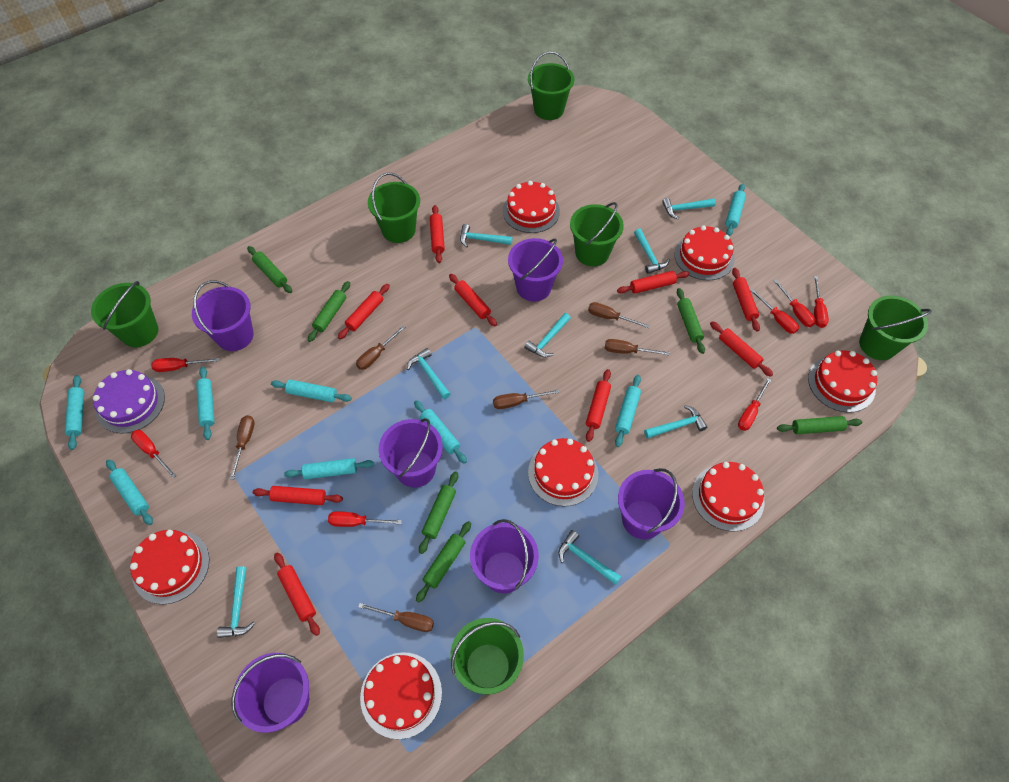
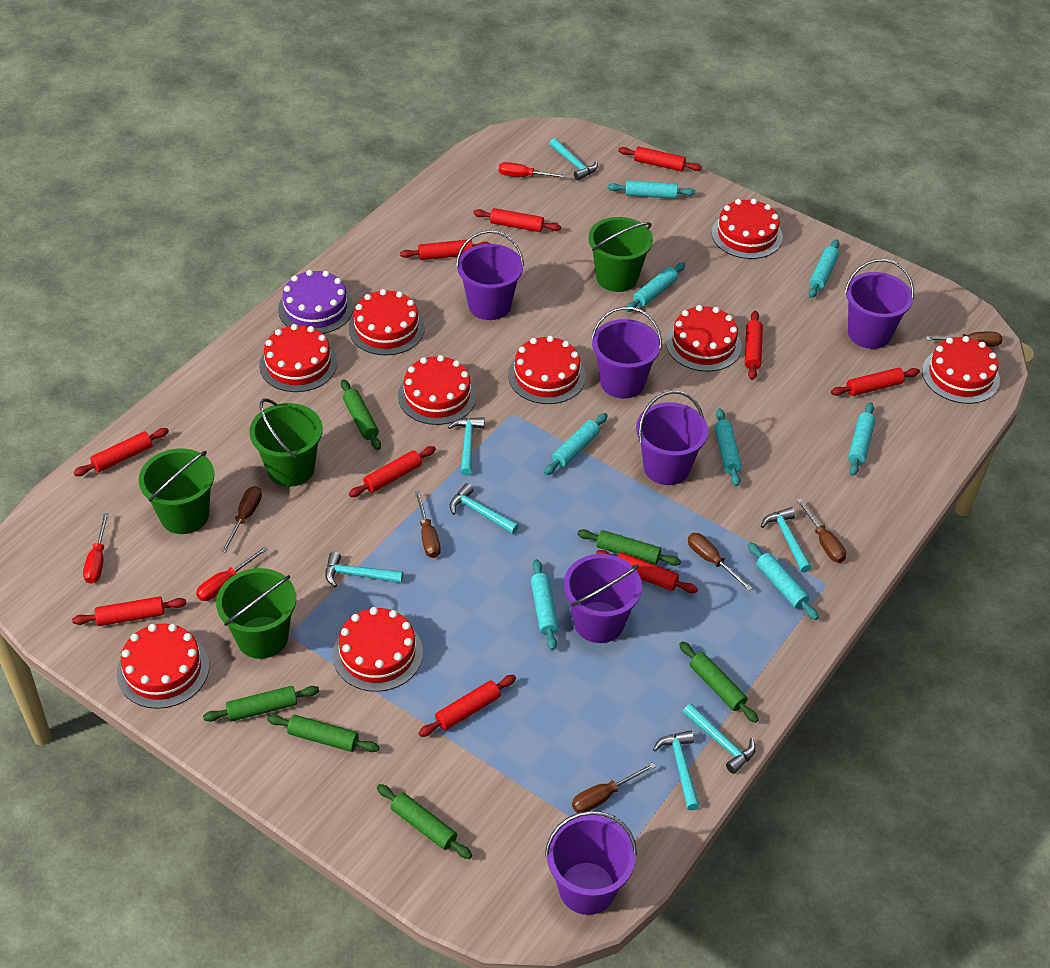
green bucket: 6 -> 4
red cake: 7 -> 9
red rolling pin: 9 -> 10
red screwdriver: 7 -> 3
turquoise hammer: 8 -> 7

